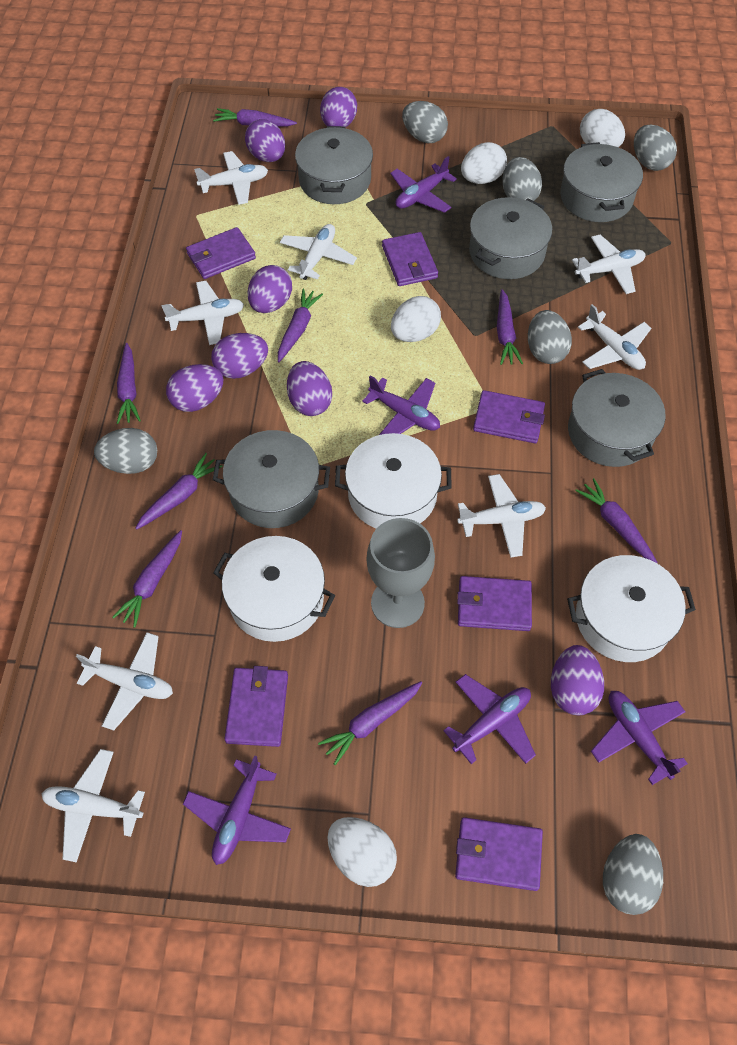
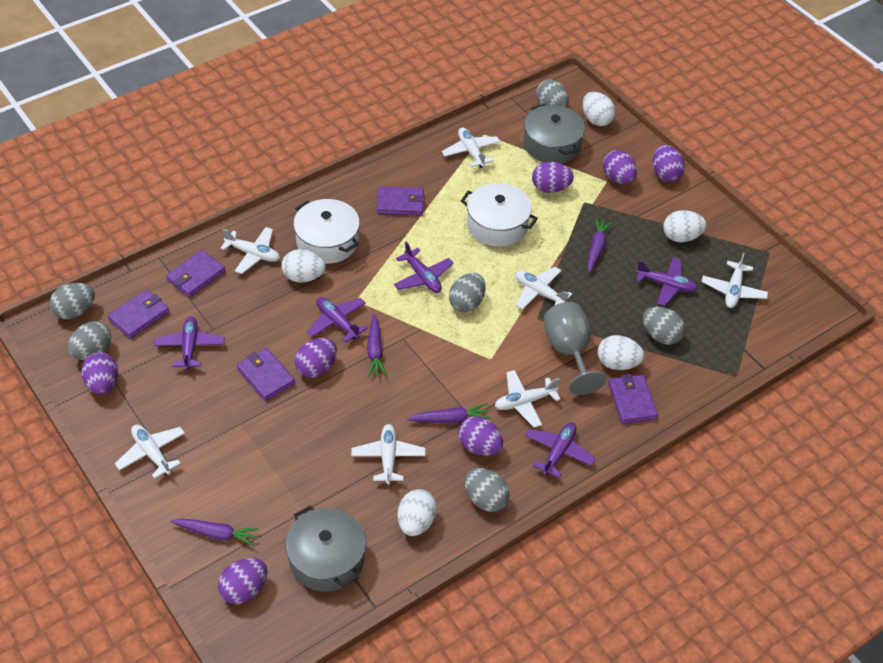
grey pot: 5 -> 2
purple carrot: 8 -> 4
purple wallet: 6 -> 5
white egg: 4 -> 5
white plane: 8 -> 7
white pot: 3 -> 2

